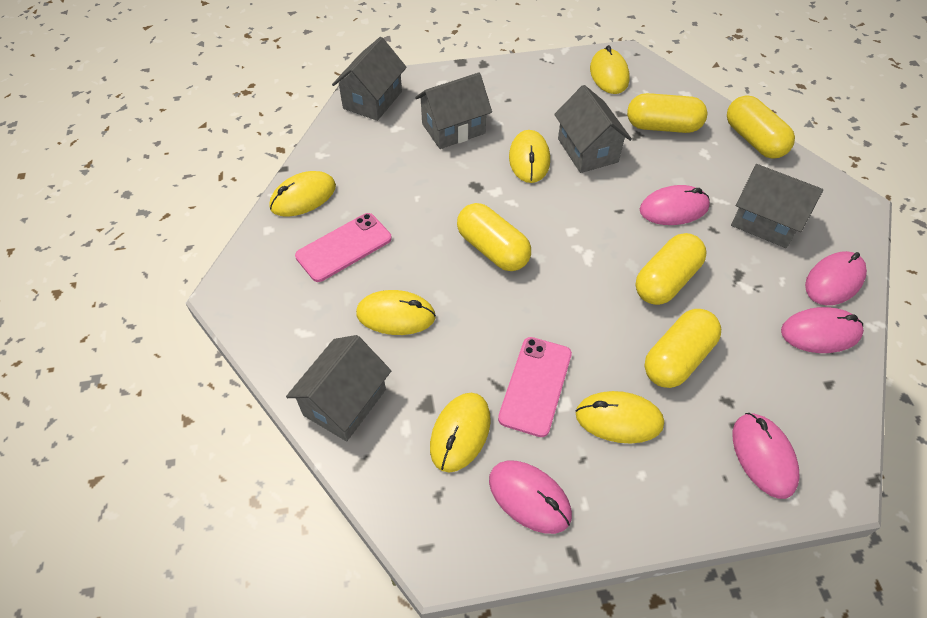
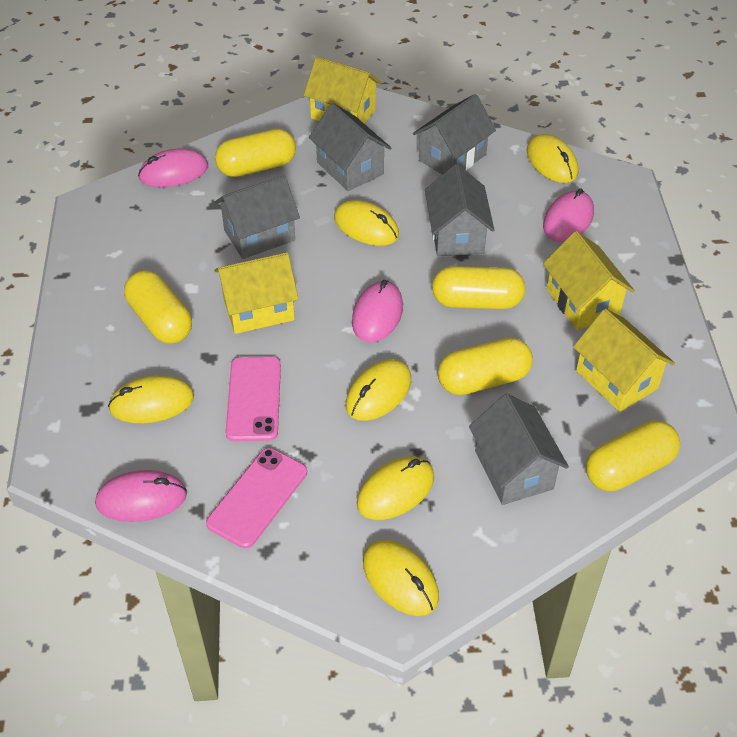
pink mouse: 5 -> 4
yellow house: 0 -> 4

